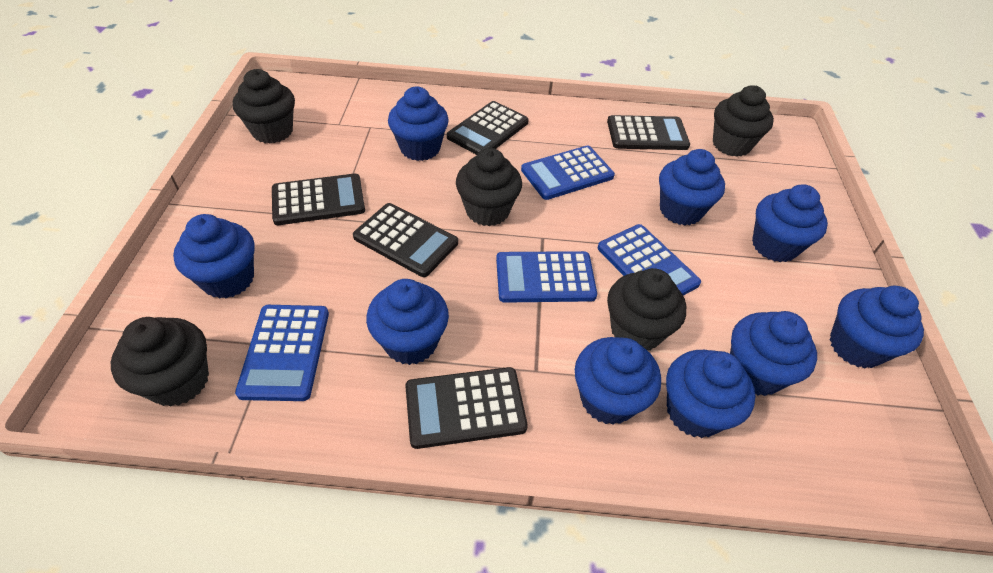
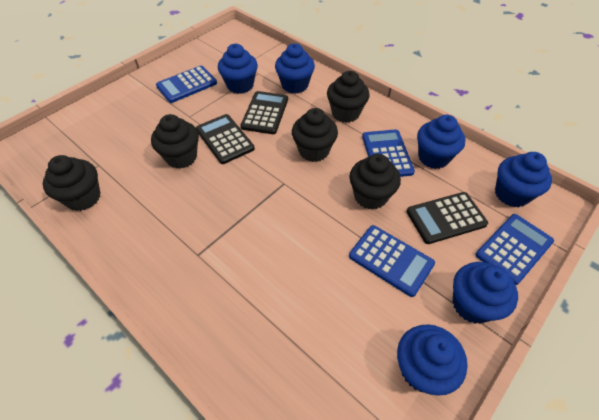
black calculator: 5 -> 3
blue cupcake: 9 -> 6

